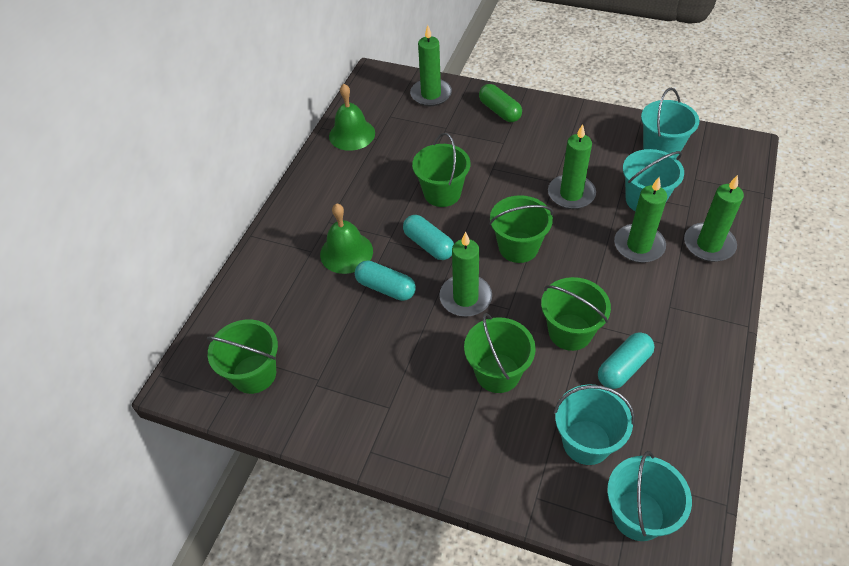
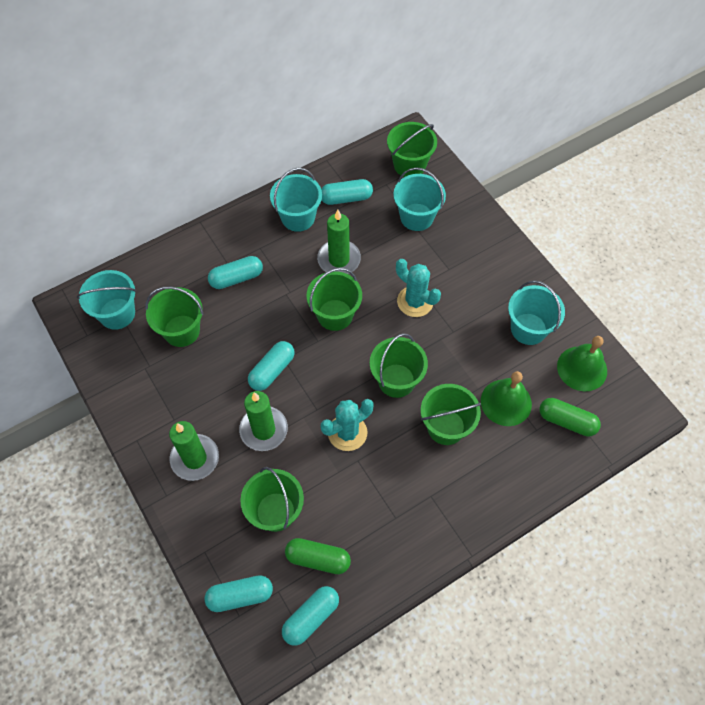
green bucket: 5 -> 6
green candle: 5 -> 3
green capsule: 1 -> 2
turquoise cactus: 0 -> 2
turquoise capsule: 3 -> 5

